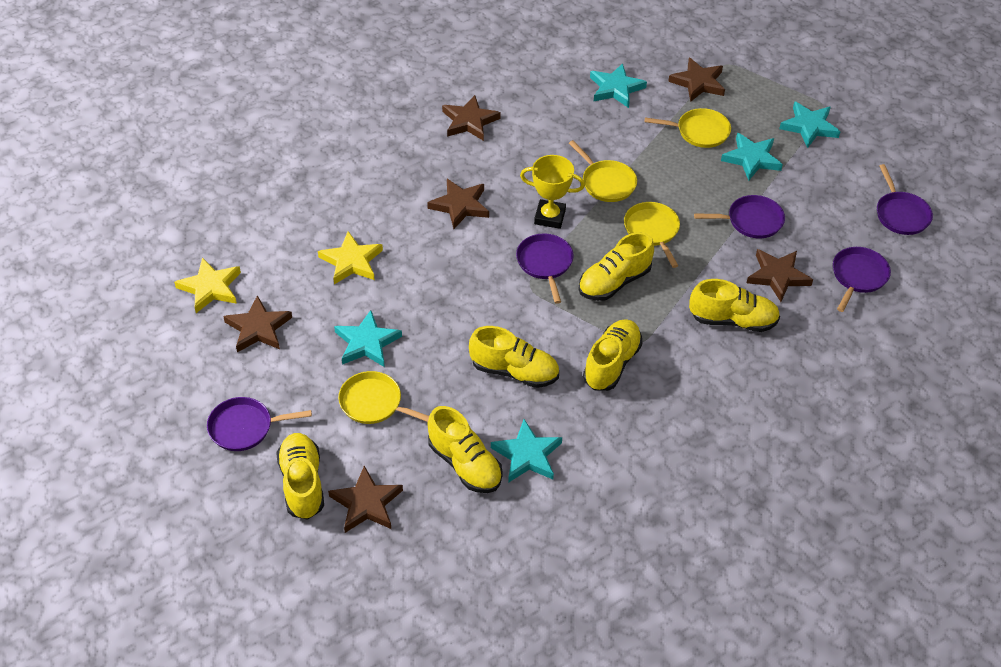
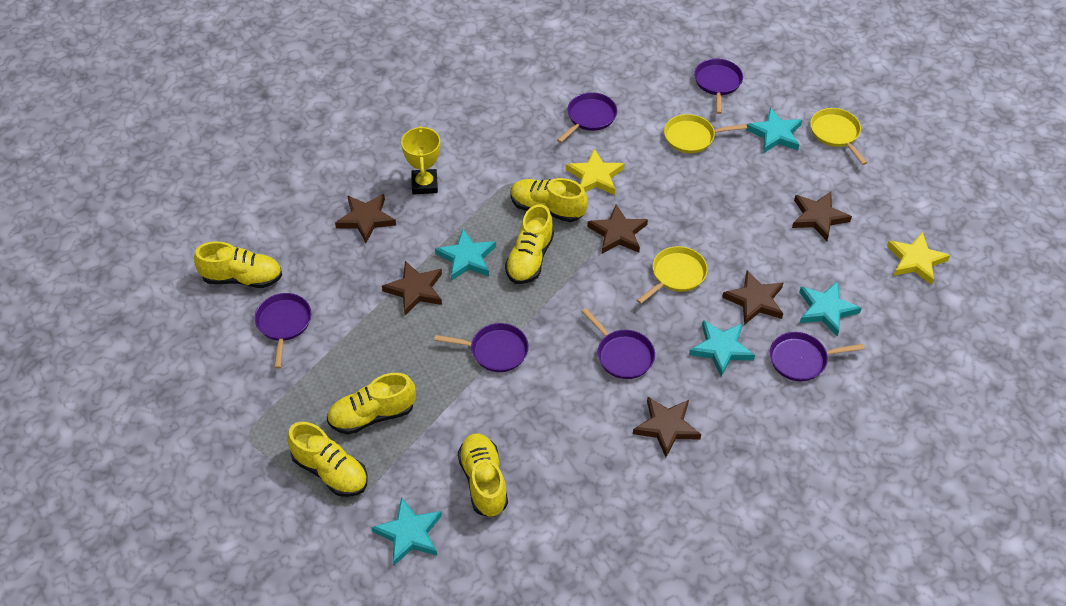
purple pan: 5 -> 6
yellow pan: 4 -> 3

